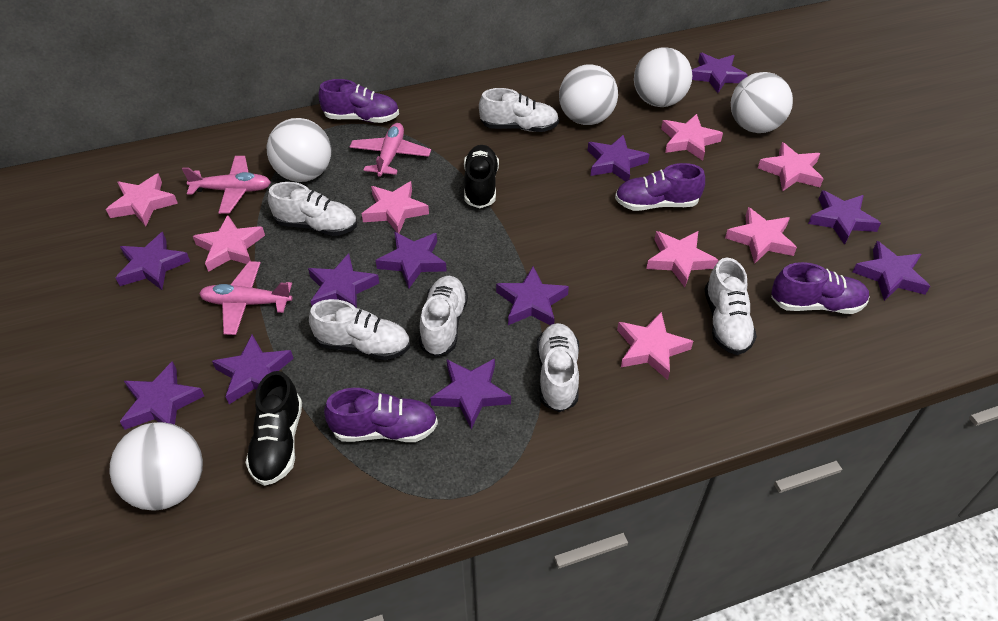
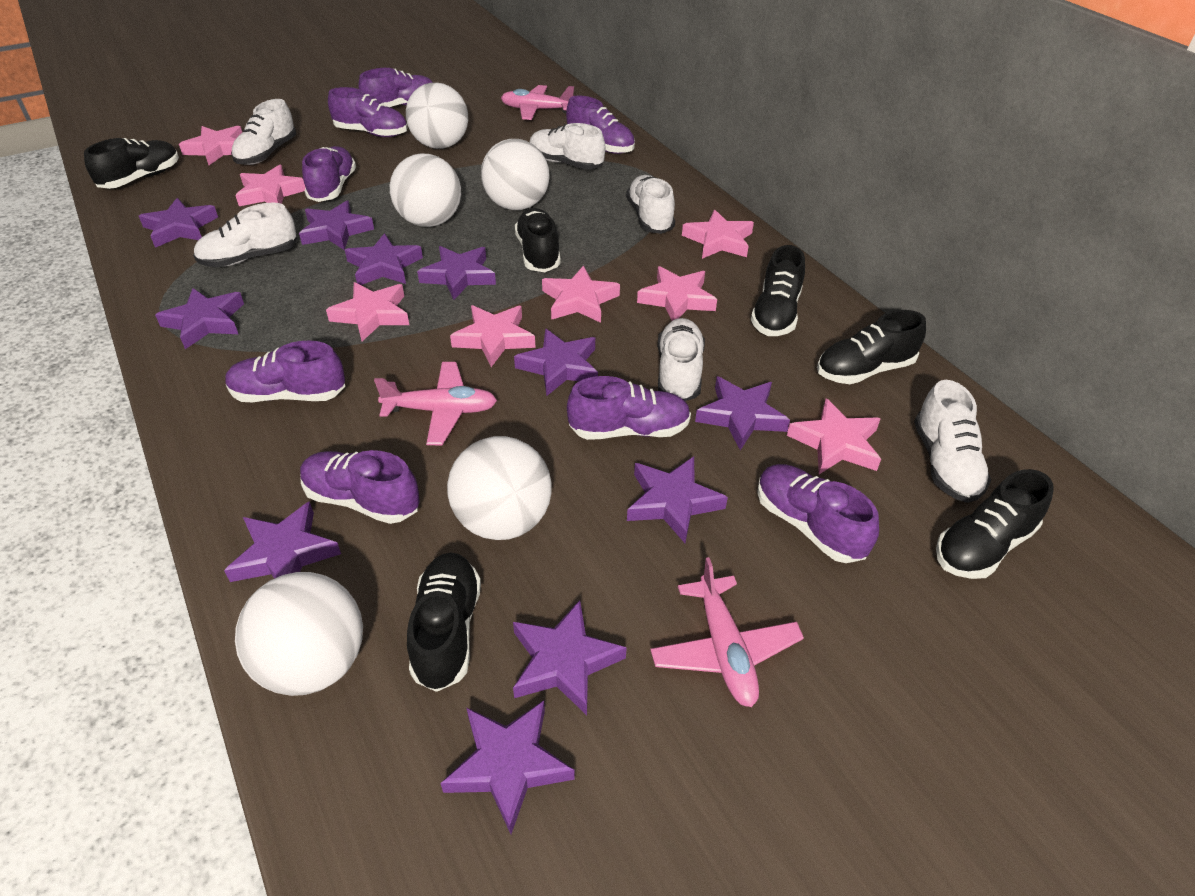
black shoe: 2 -> 6
purple shoe: 4 -> 8

